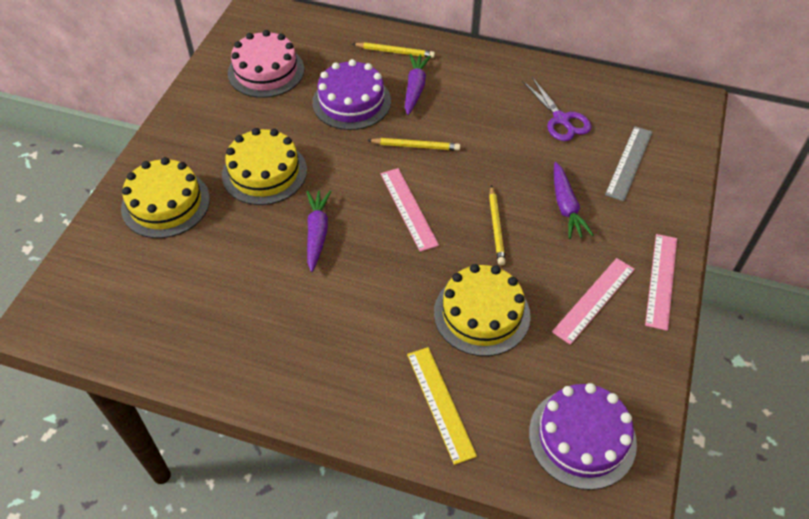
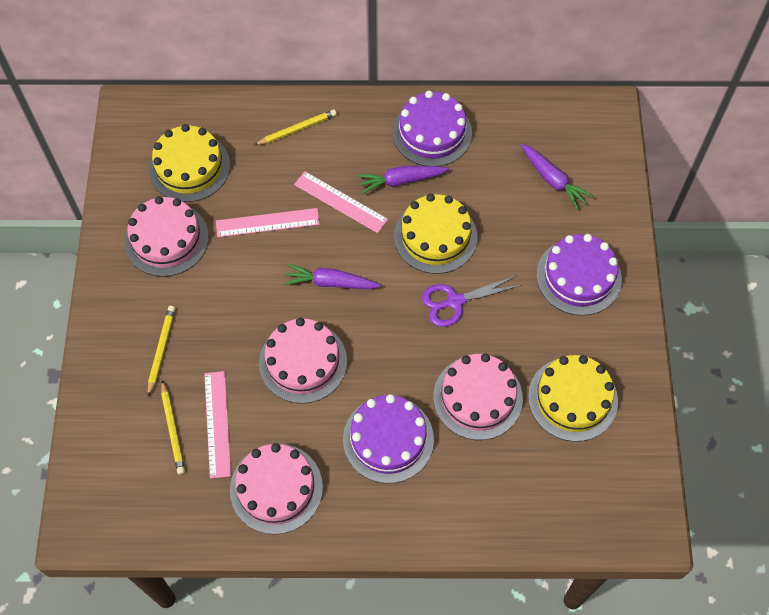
grey ruler: 1 -> 0
pink cake: 1 -> 4
purple cake: 2 -> 3
yellow ruler: 1 -> 0

